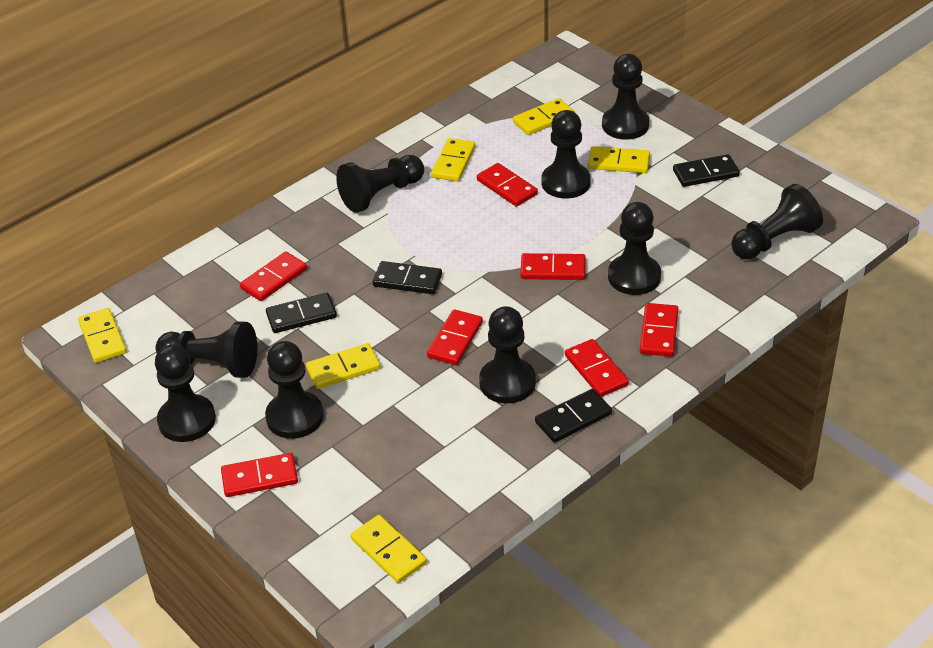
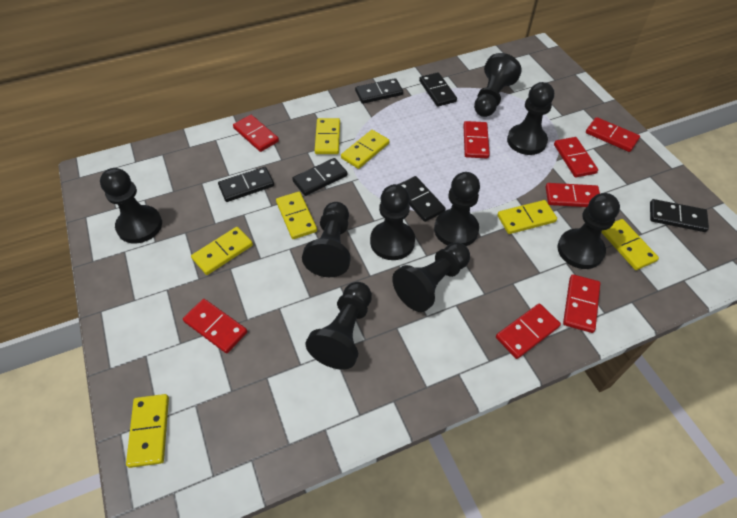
black domino: 4 -> 6
red domino: 7 -> 8
yellow domino: 6 -> 7

